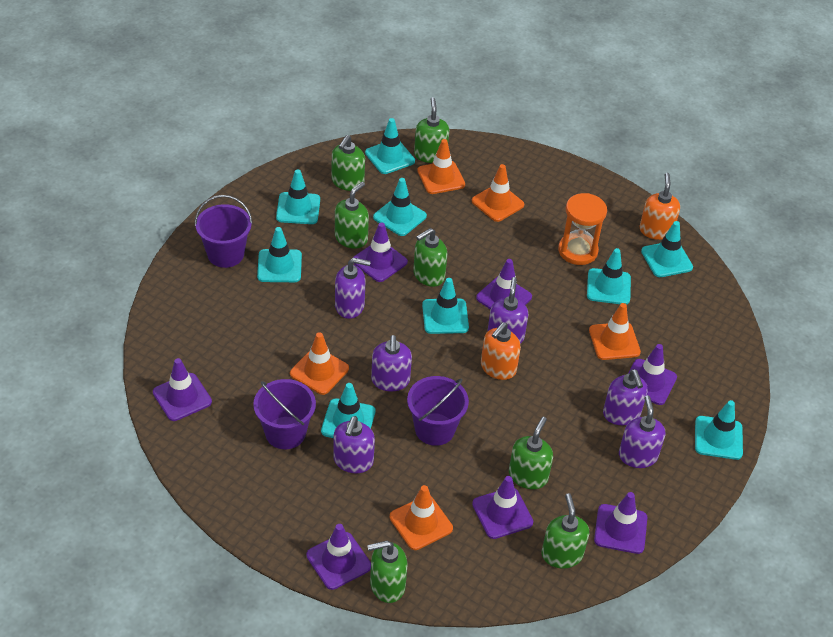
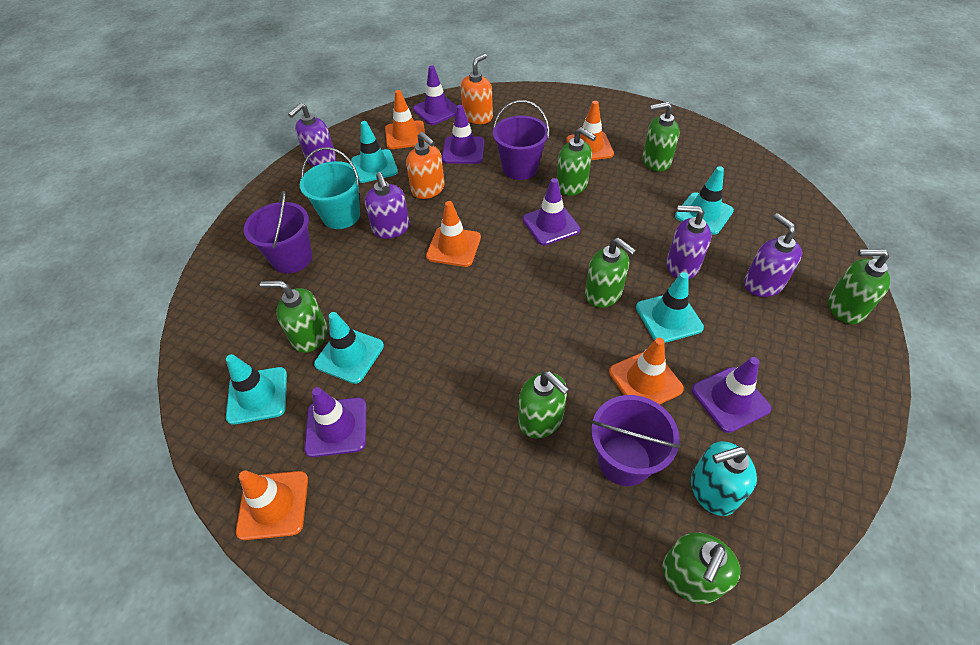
orange hourglass: 1 -> 0
purple soap dispenser: 6 -> 4
purple traffic cone: 7 -> 5
turquoise bucket: 0 -> 1
turquoise soap dispenser: 0 -> 1
turquoise traffic cone: 9 -> 5

